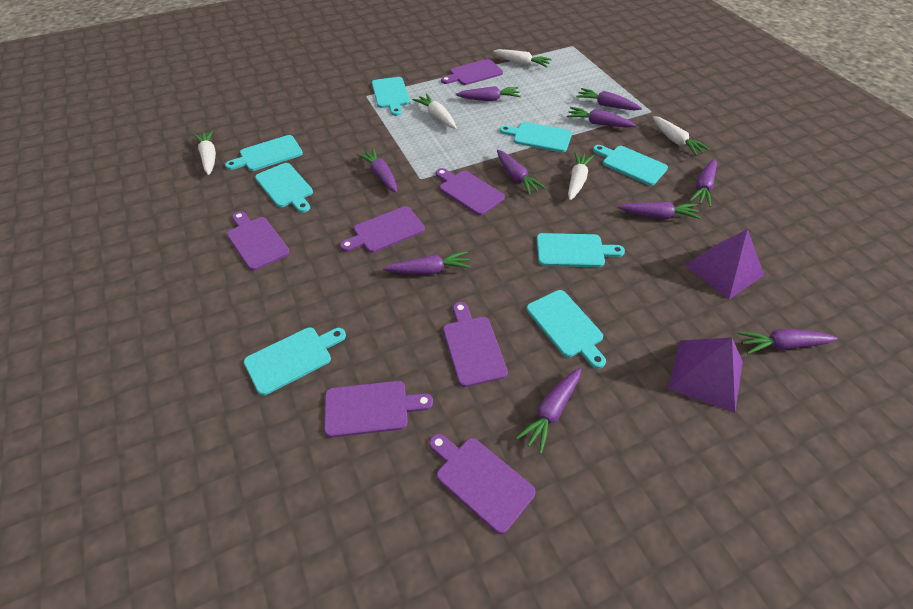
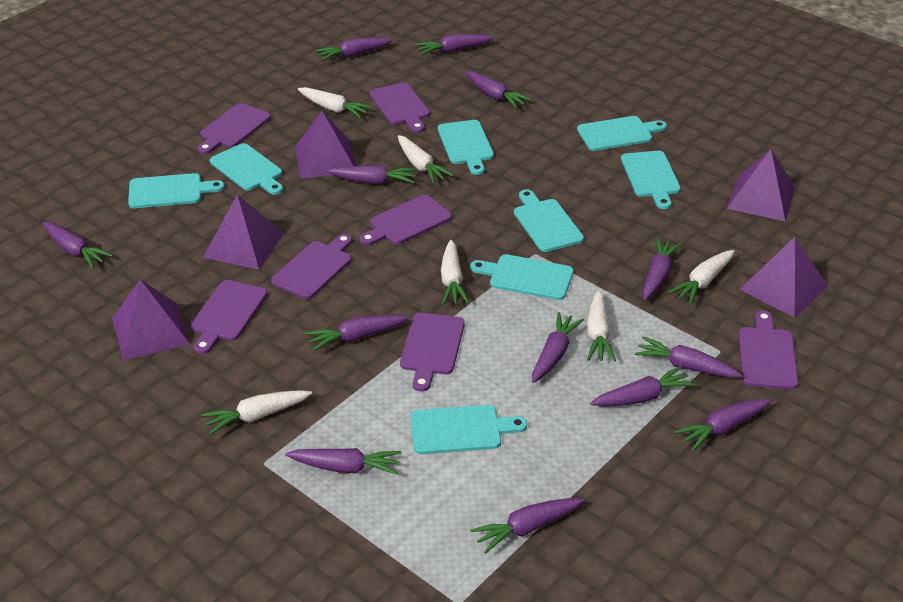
purple carrot: 10 -> 13
purple pyramid: 2 -> 5
white carrot: 5 -> 6

